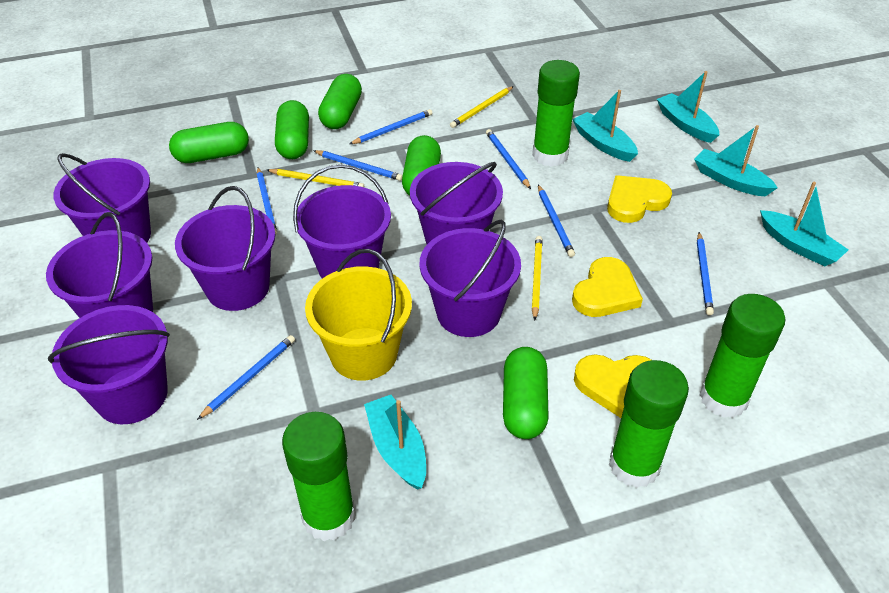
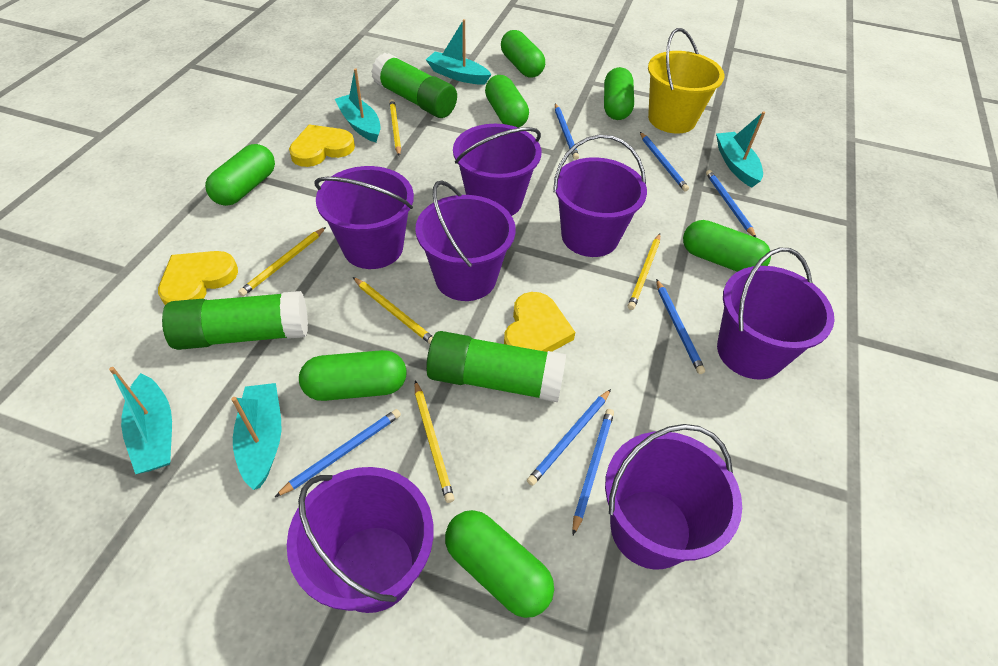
green capsule: 5 -> 7
green glue stick: 4 -> 3
yellow pencil: 3 -> 5

